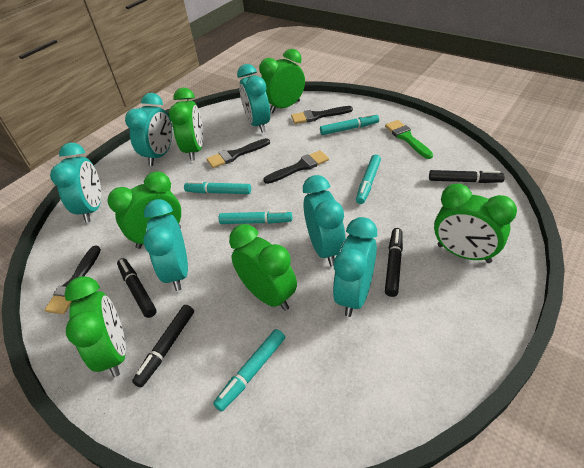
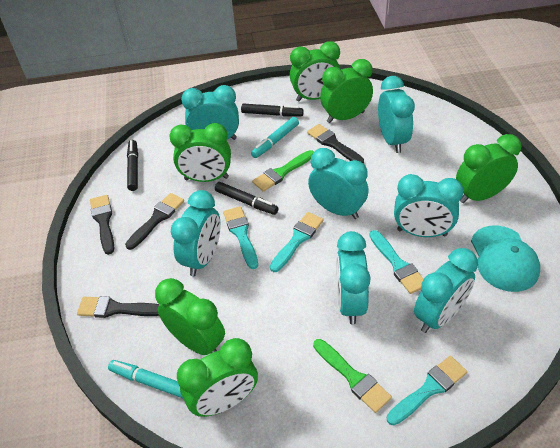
black marker: 4 -> 3
green brush: 1 -> 2
turquoise brush: 0 -> 4
turquoise cap: 0 -> 1
turquoise clock: 6 -> 7
turquoise marker: 5 -> 2

